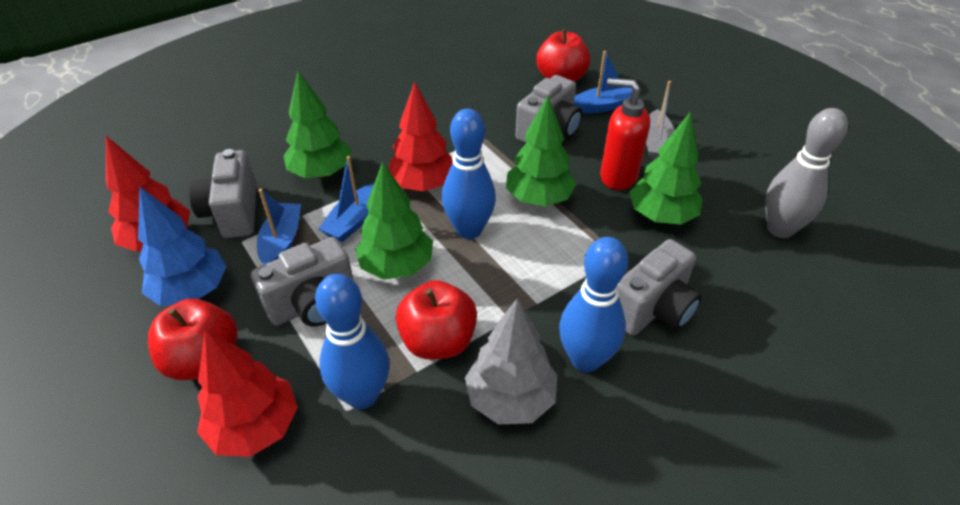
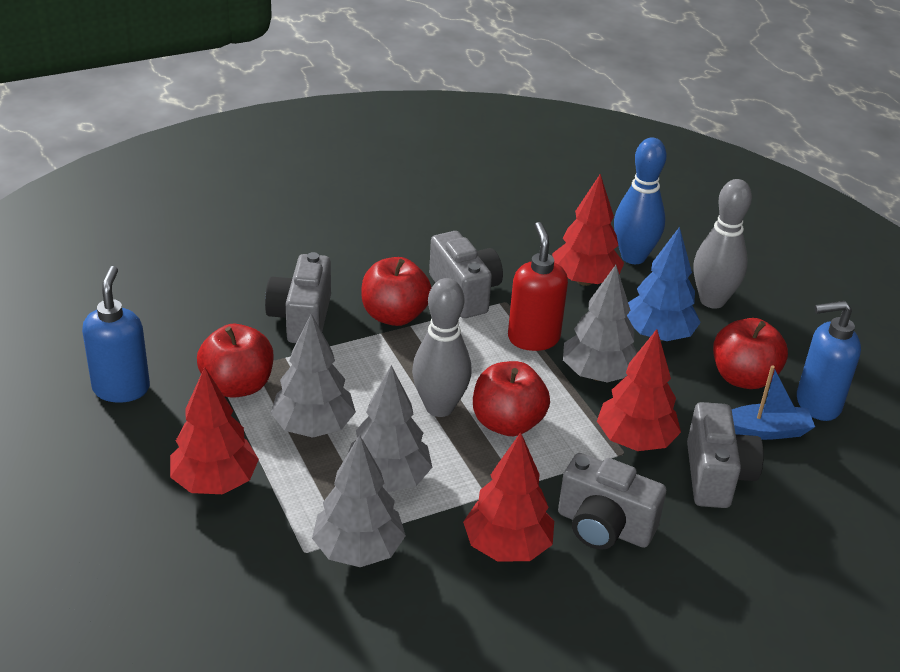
blue boat: 3 -> 1
blue bowling pin: 3 -> 1
blue soap dispenser: 0 -> 2
green tree: 4 -> 0
grey boat: 1 -> 0
grey bowling pin: 1 -> 2
grey tree: 1 -> 4
red apple: 3 -> 4
red tree: 3 -> 4

